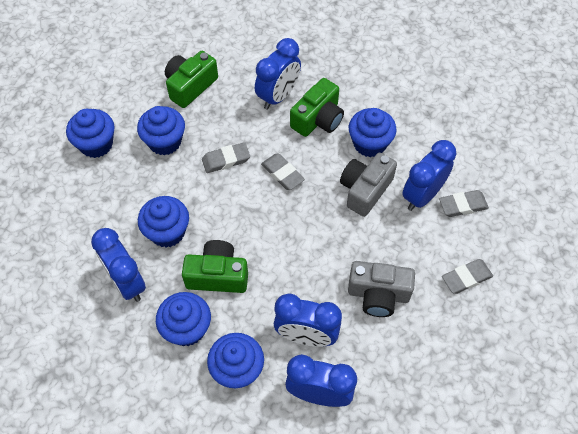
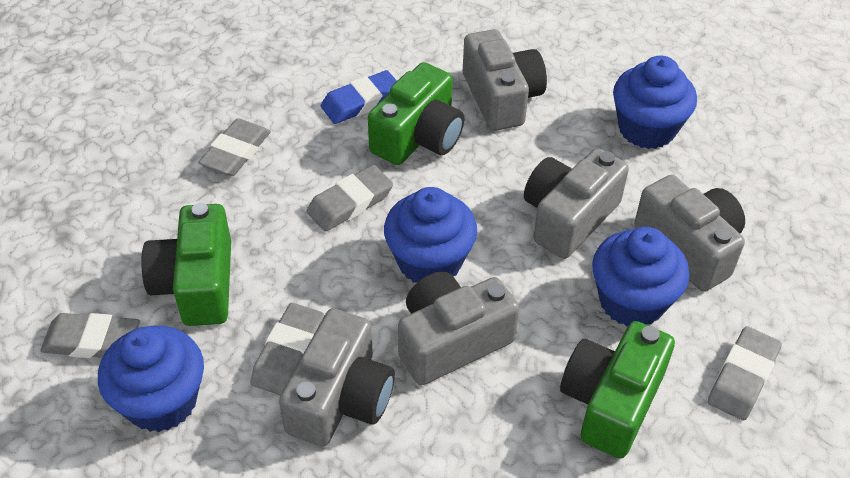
blue clock: 5 -> 0
blue cupcake: 6 -> 4
blue eraser: 0 -> 1
grey camera: 2 -> 5
grey eraser: 4 -> 5

